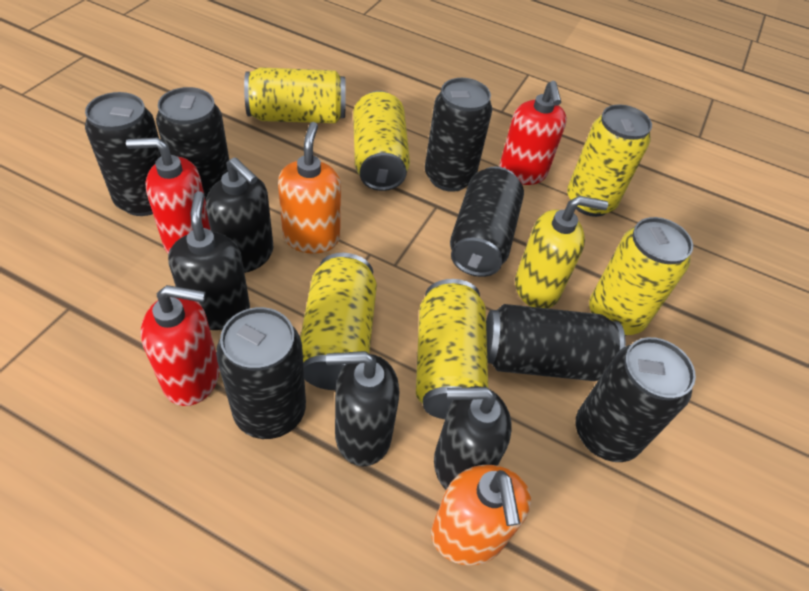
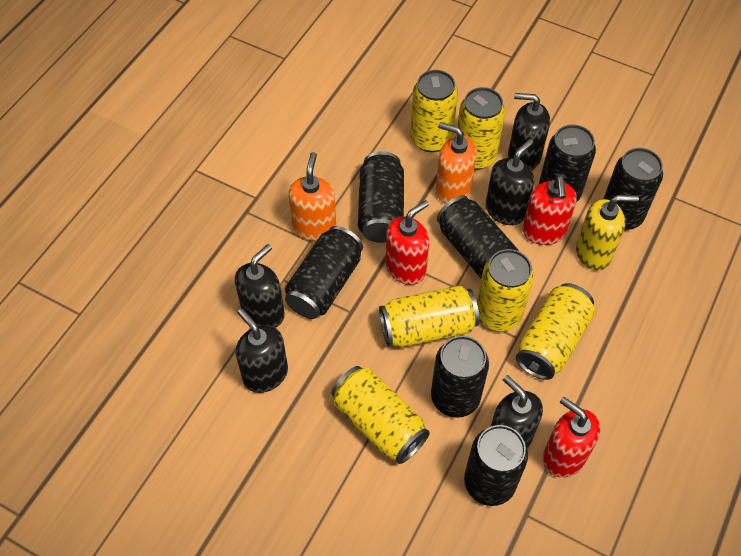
black soap dispenser: 4 -> 5

